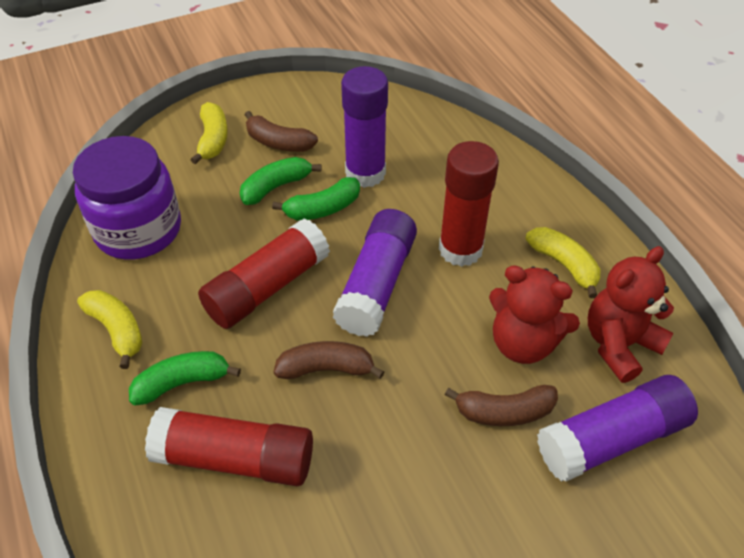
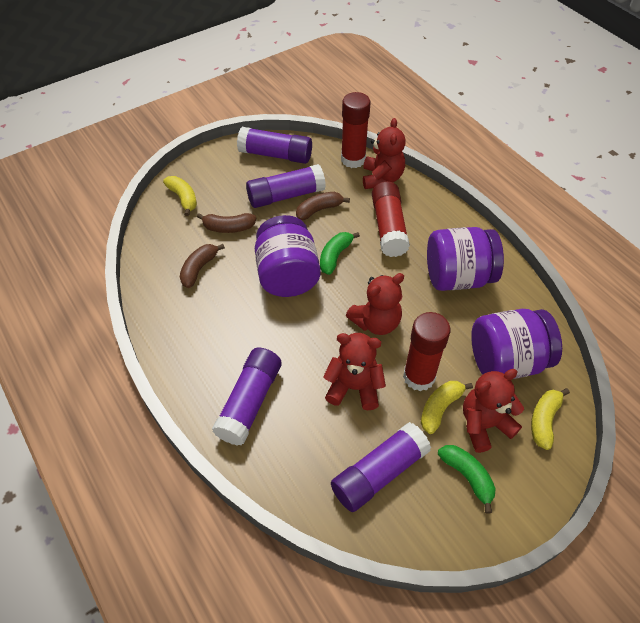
green banana: 3 -> 2
purple glue stick: 3 -> 4
purple jar: 1 -> 3
red teddy bear: 2 -> 4

